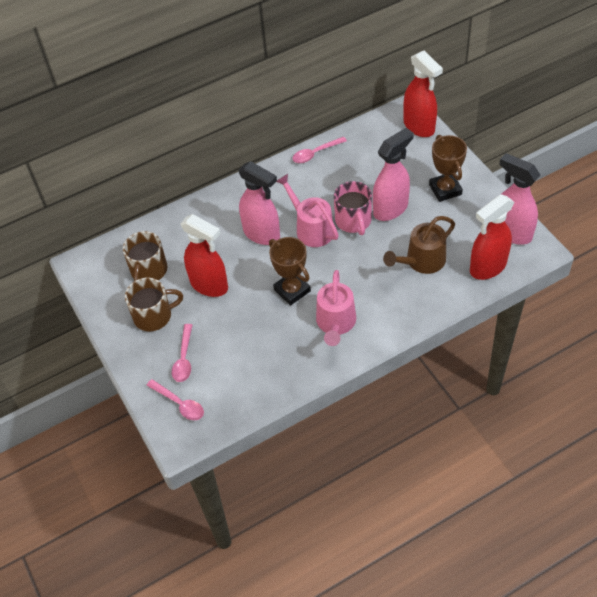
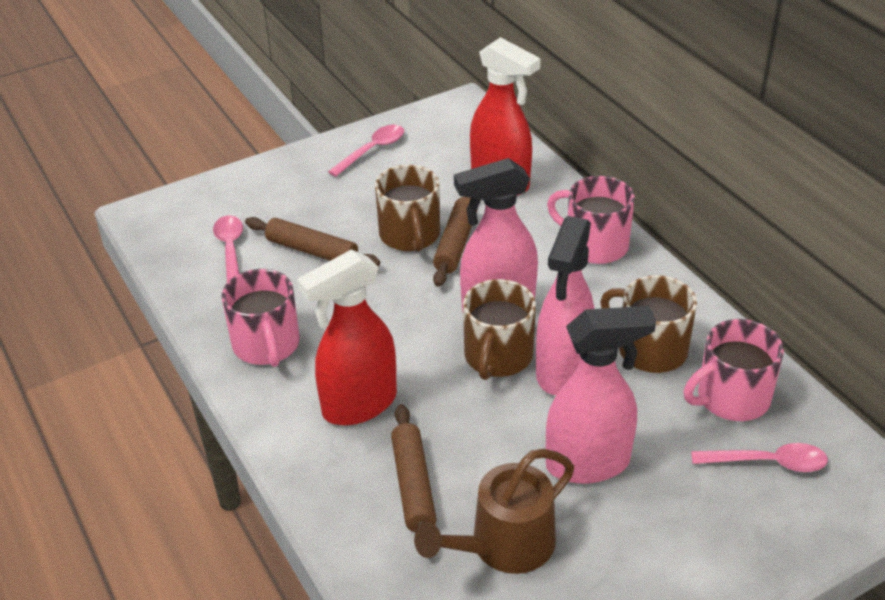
brown mug: 2 -> 3
brown rolling pin: 0 -> 3
brown trophy: 2 -> 0
pink mug: 1 -> 3
pink watering can: 2 -> 0
red spray bottle: 3 -> 2

